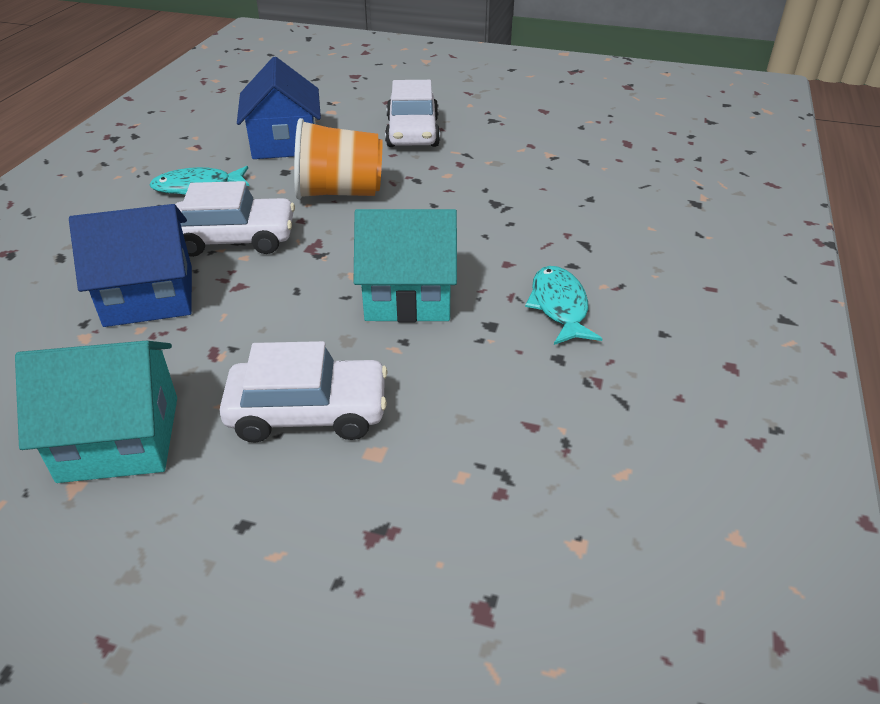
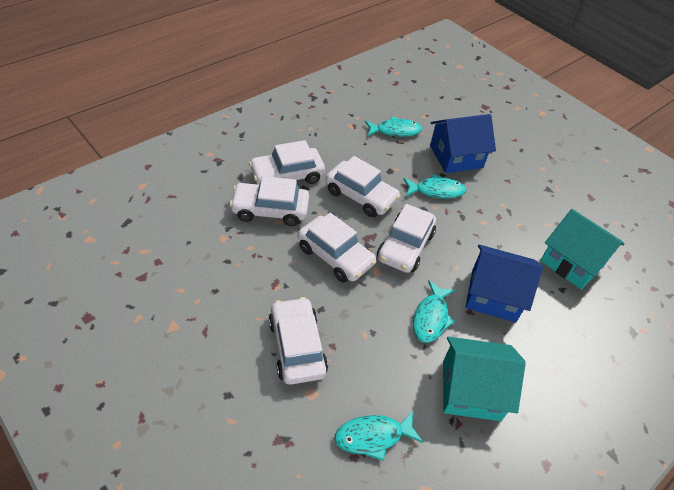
orange cup: 1 -> 0
turquoise fish: 2 -> 4
white car: 3 -> 6

